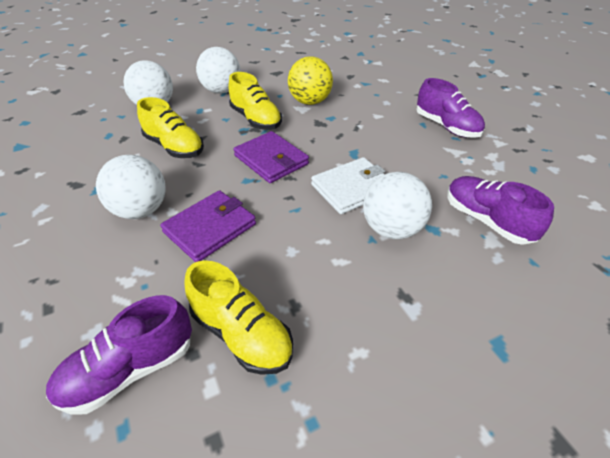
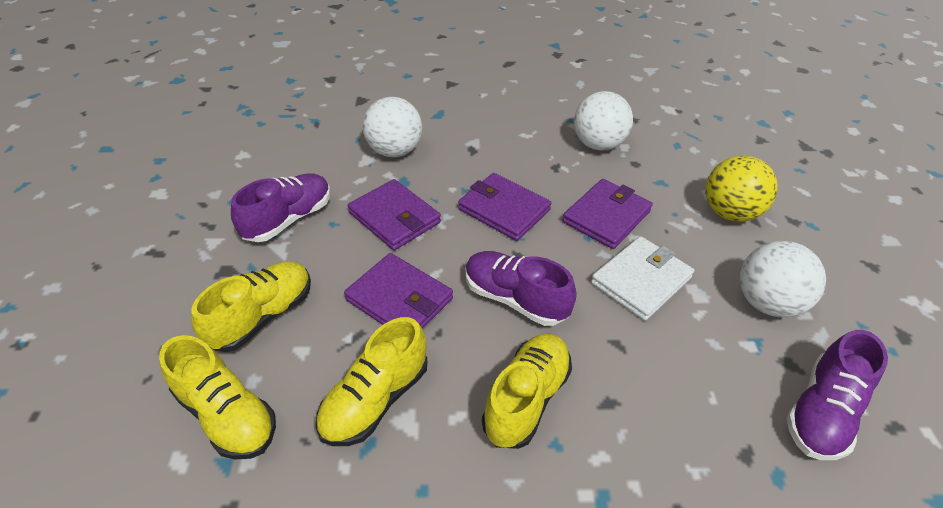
purple wallet: 2 -> 4
white ball: 4 -> 3
yellow shoe: 3 -> 4

